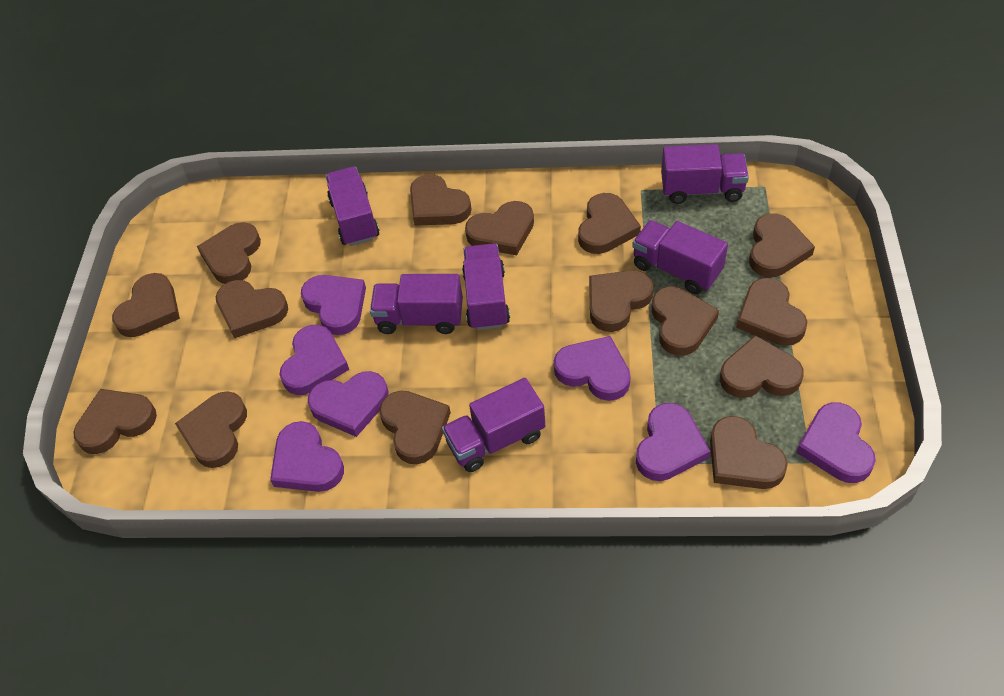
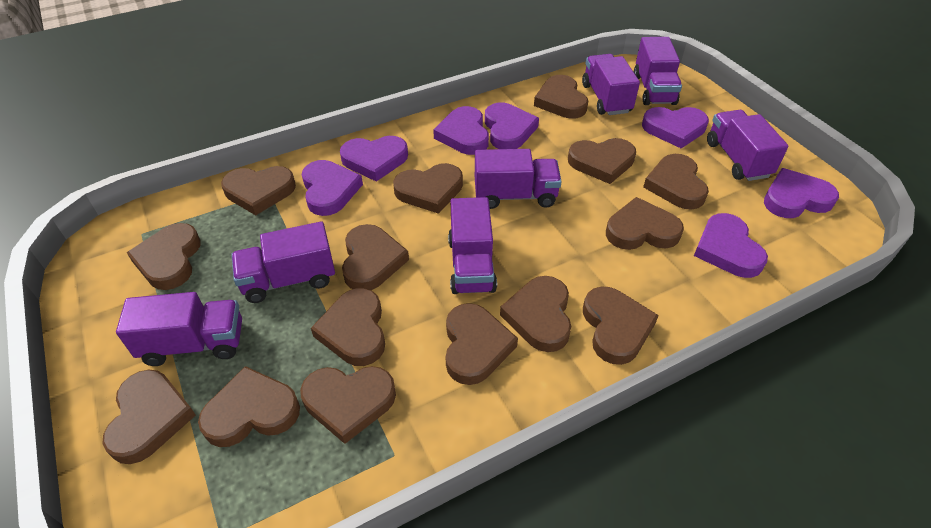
purple truck: 6 -> 7

